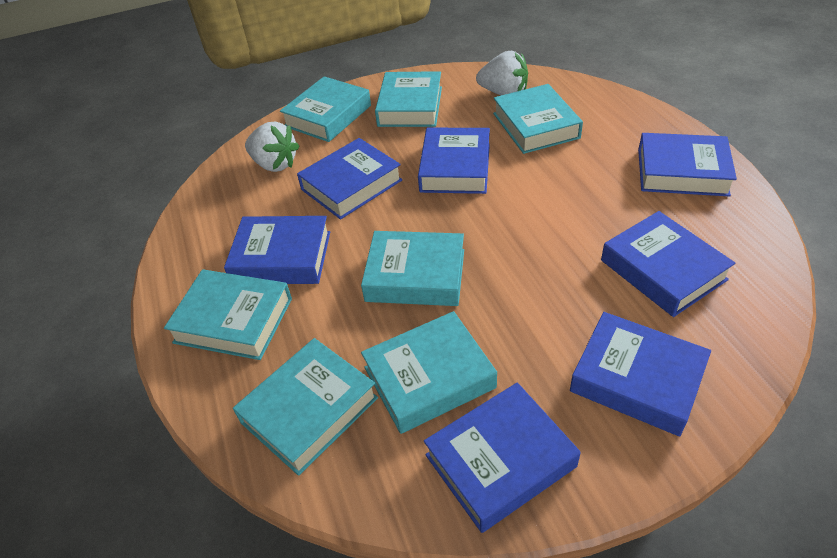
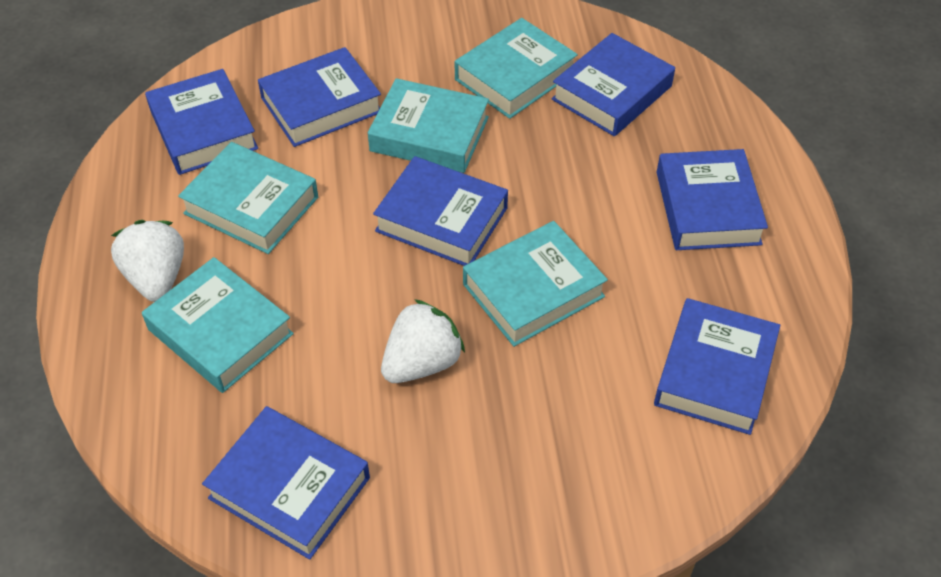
turquoise book: 7 -> 5

